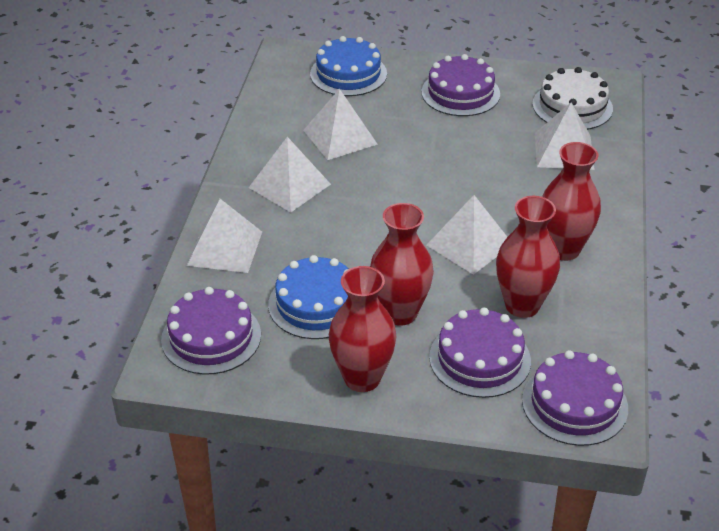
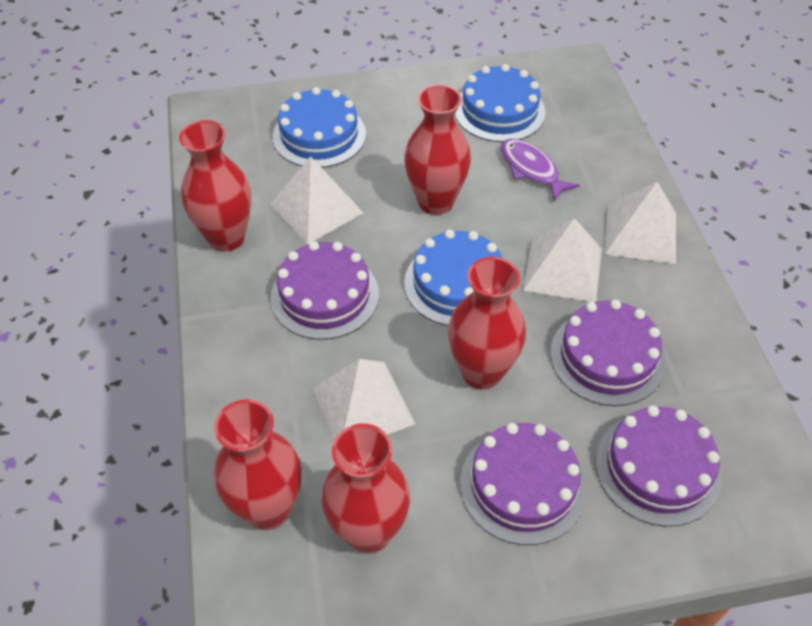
blue cake: 2 -> 3
purple fish: 0 -> 1
red vase: 4 -> 5
white cake: 1 -> 0
white pyramid: 5 -> 4

